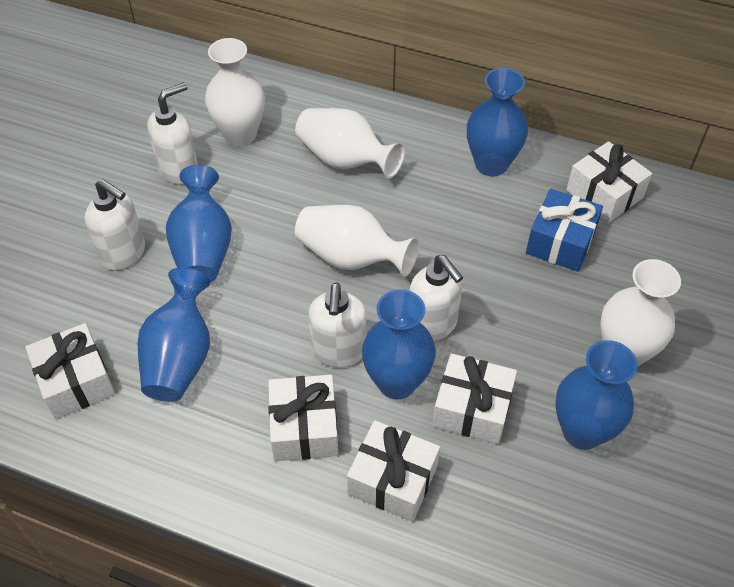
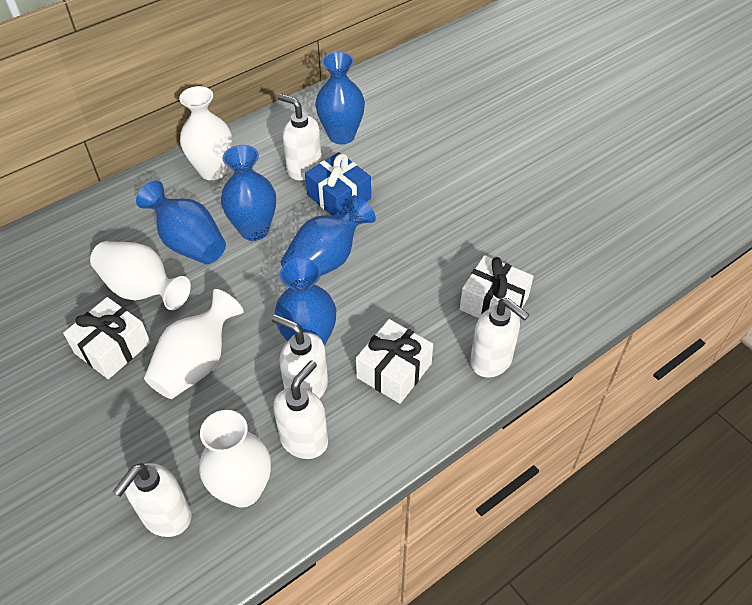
white gift: 5 -> 3
white soap dispenser: 4 -> 5

